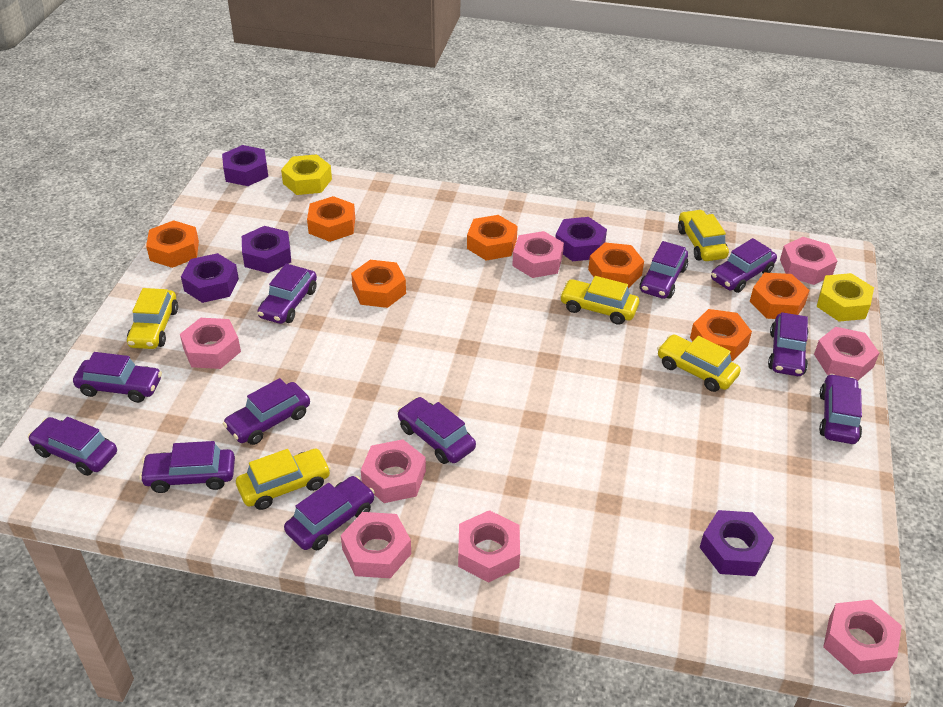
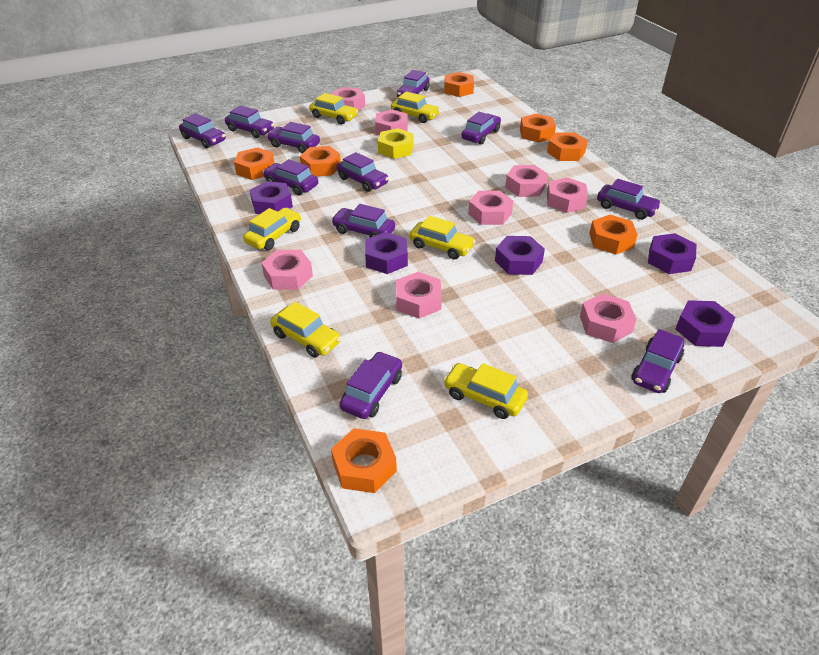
yellow car: 5 -> 6
yellow nut: 2 -> 1

